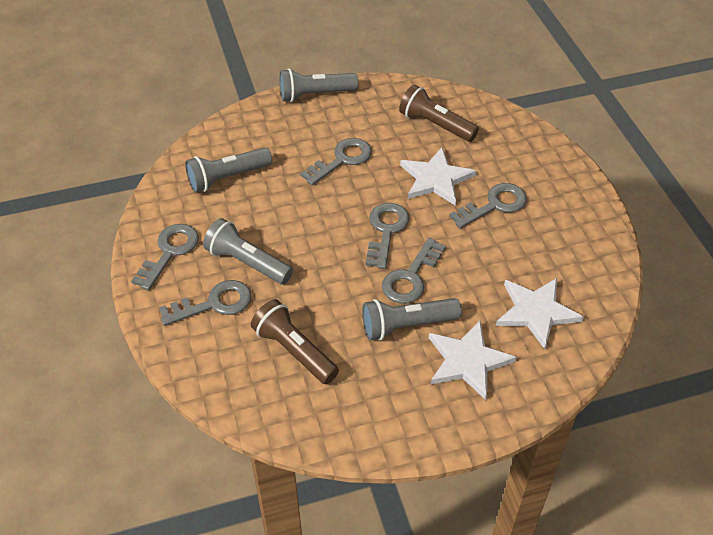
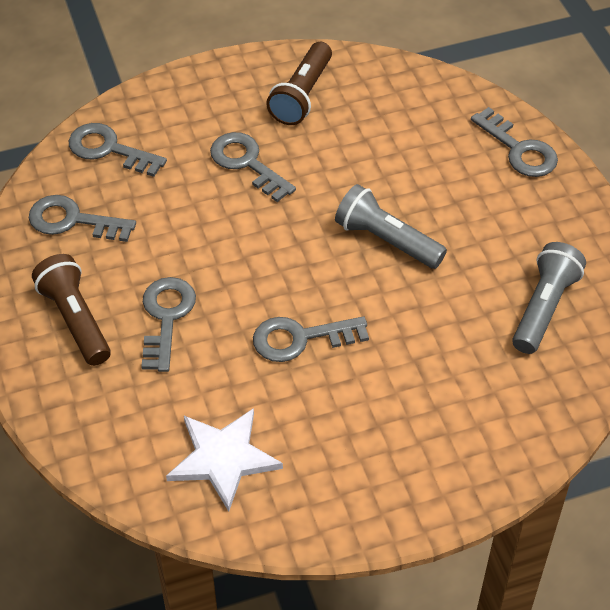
grey flashlight: 4 -> 2
white star: 3 -> 1

